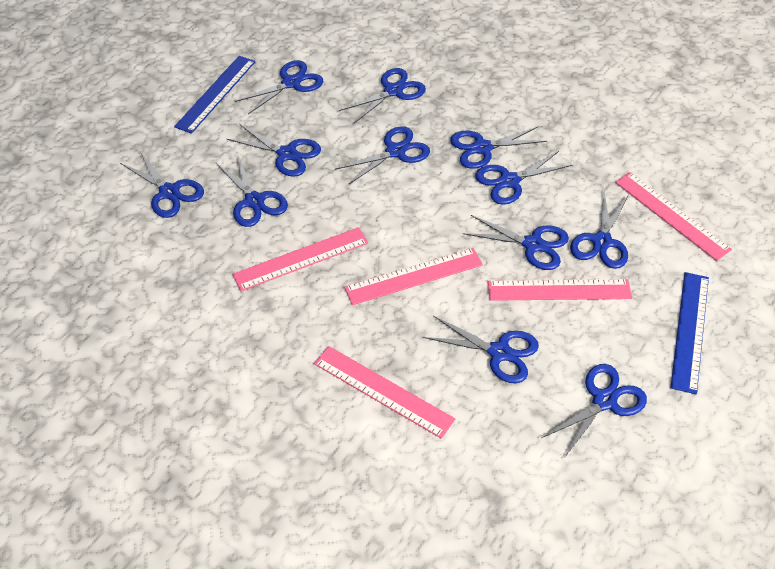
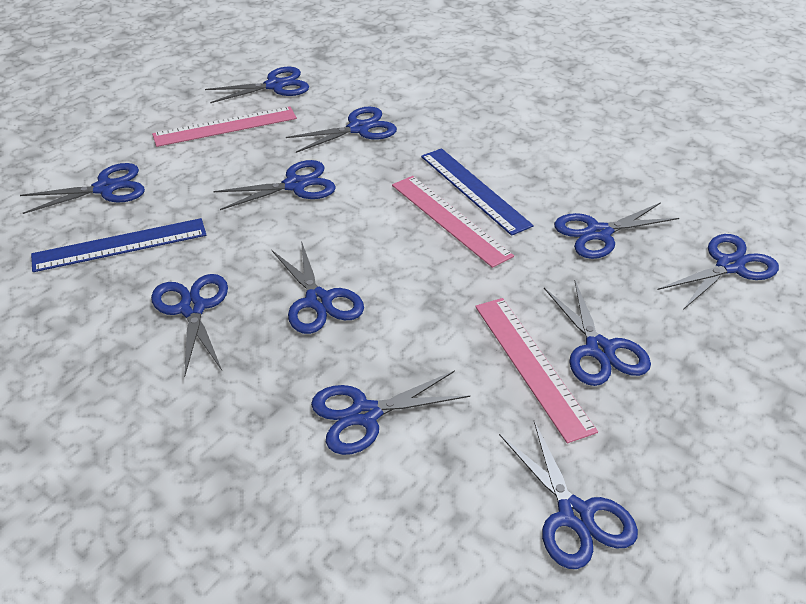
blue scissors: 12 -> 11
pink ruler: 5 -> 3

